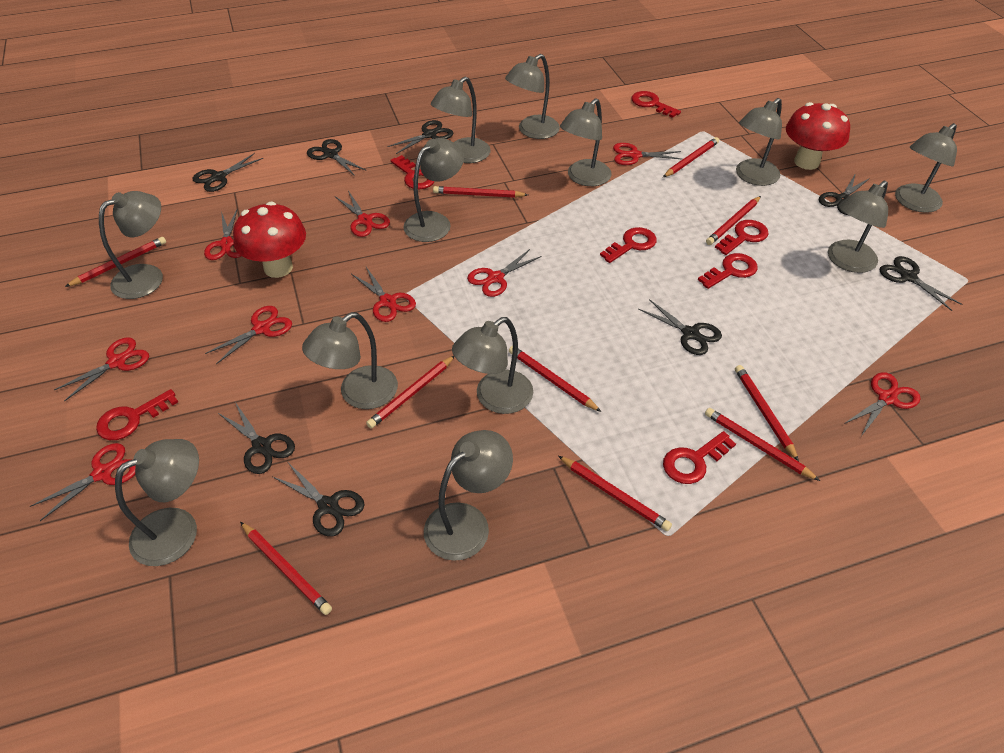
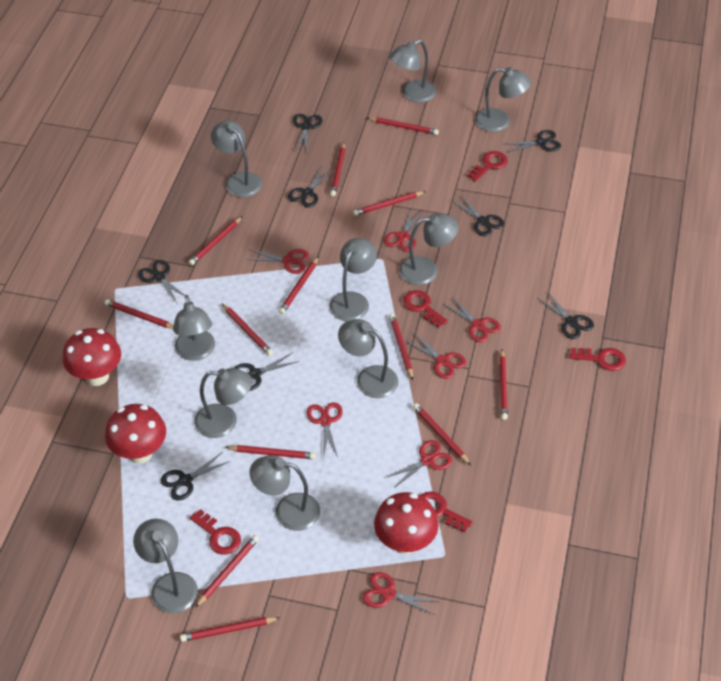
grey lamp: 12 -> 10
red key: 7 -> 5
red mushroom: 2 -> 3
red pencil: 10 -> 13
red scissors: 9 -> 7

